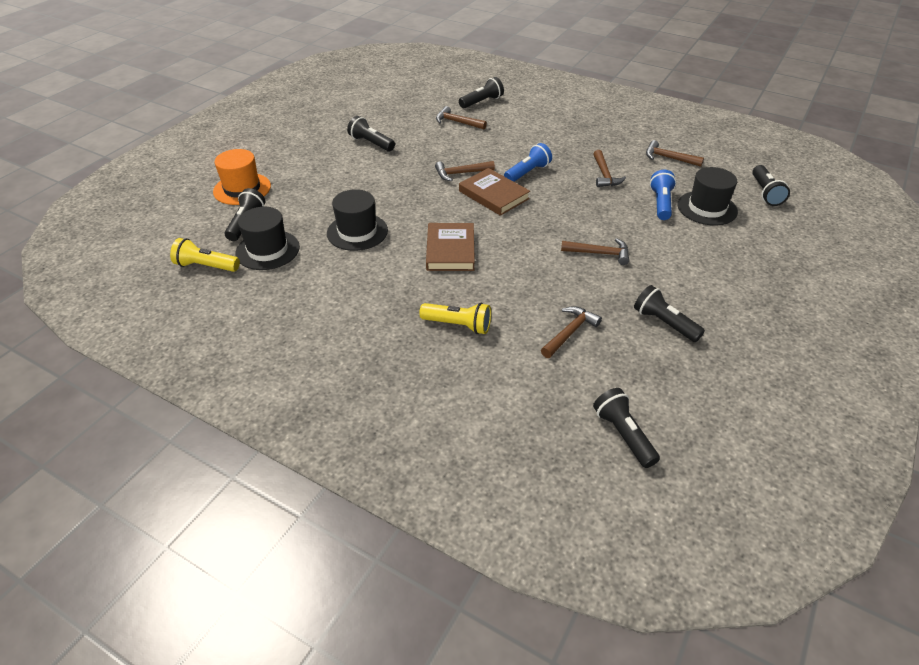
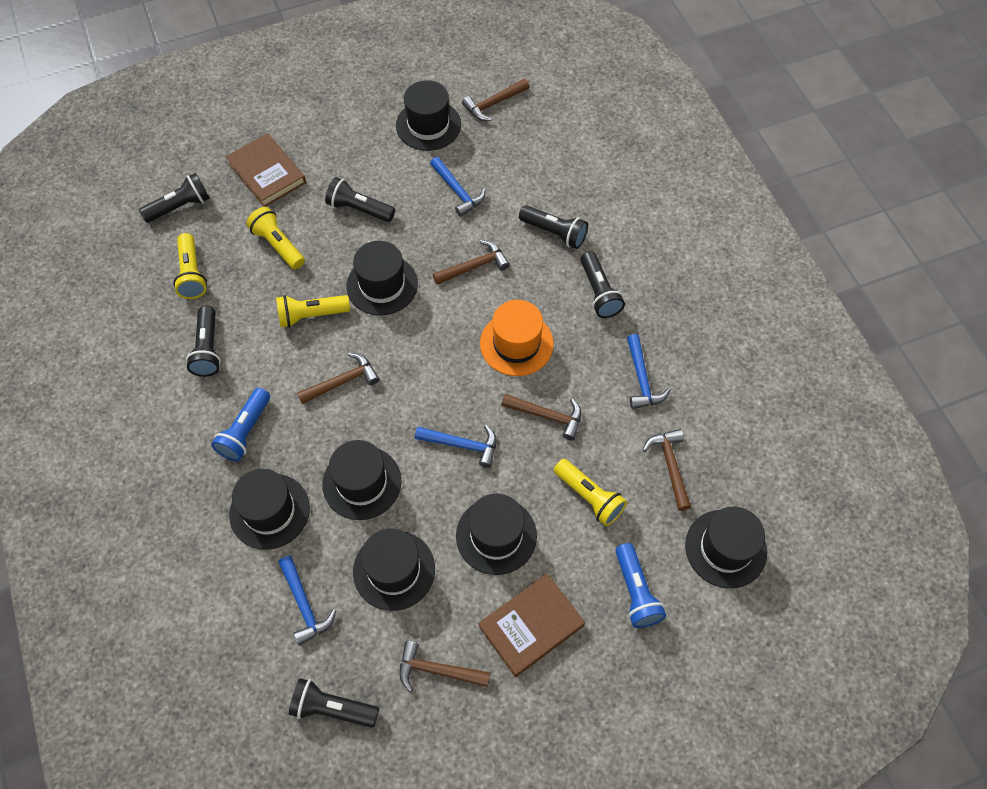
black hat: 3 -> 7
blue hammer: 0 -> 4
yellow flashlight: 2 -> 4

